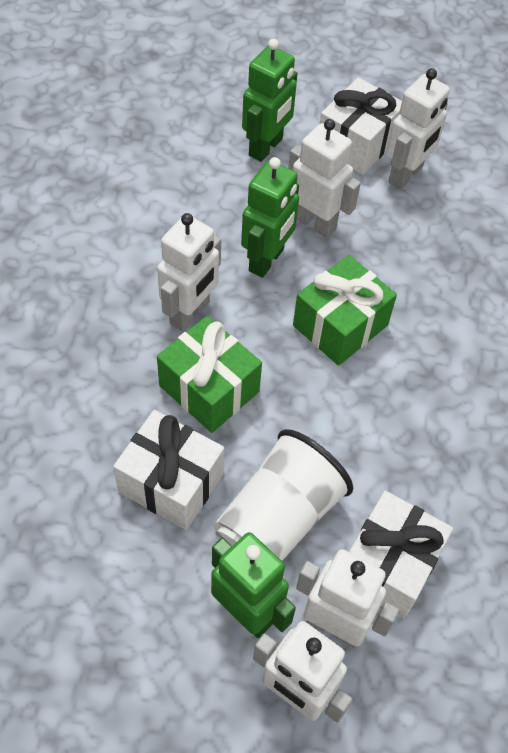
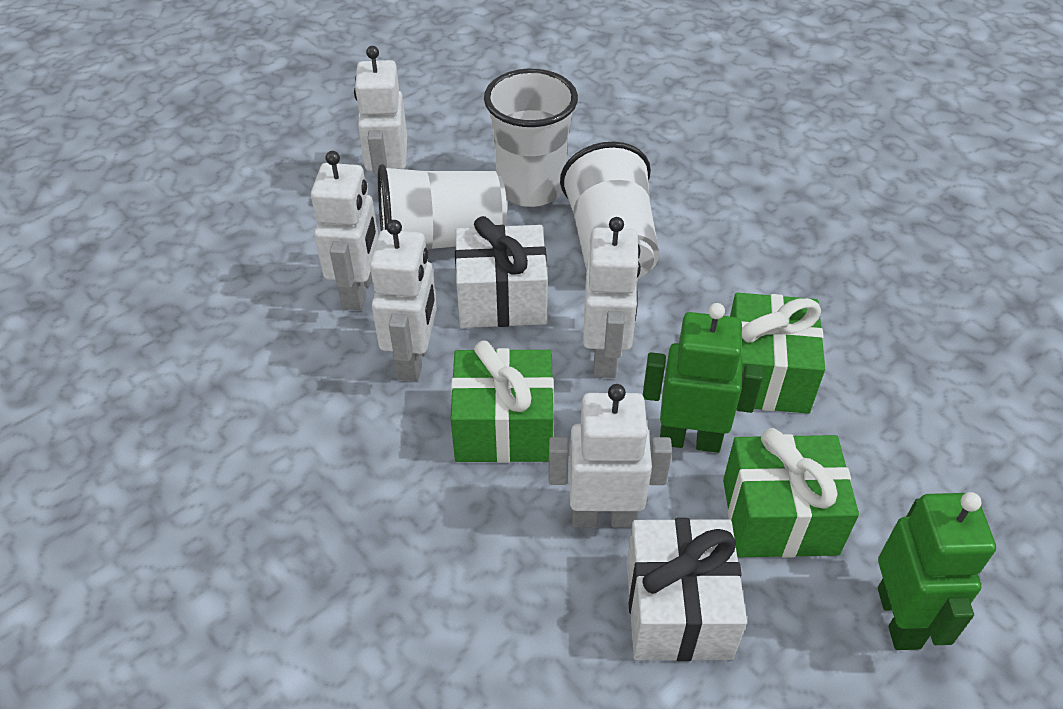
green gift: 2 -> 3
green robot: 3 -> 2
white cup: 1 -> 3
white gift: 3 -> 2

